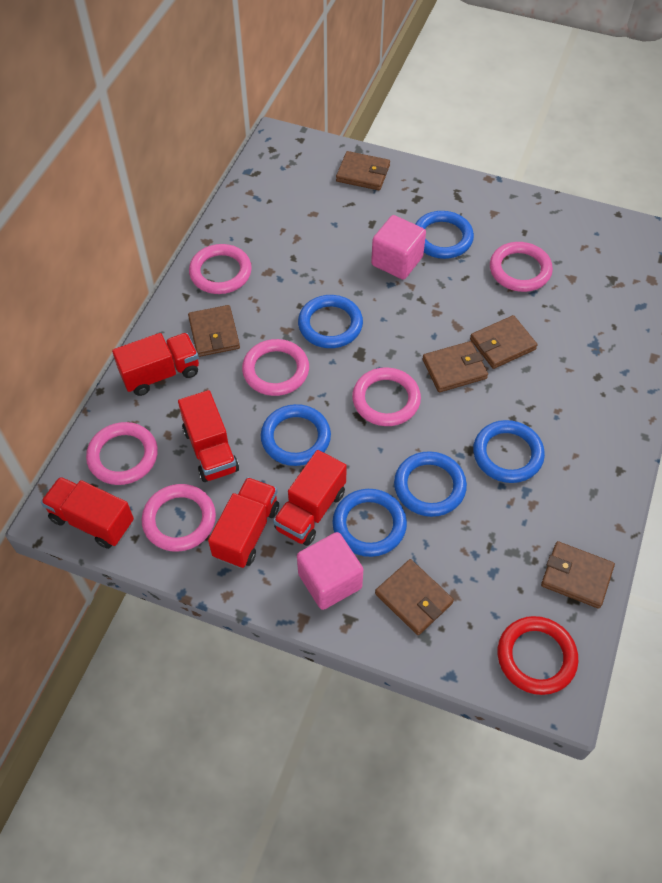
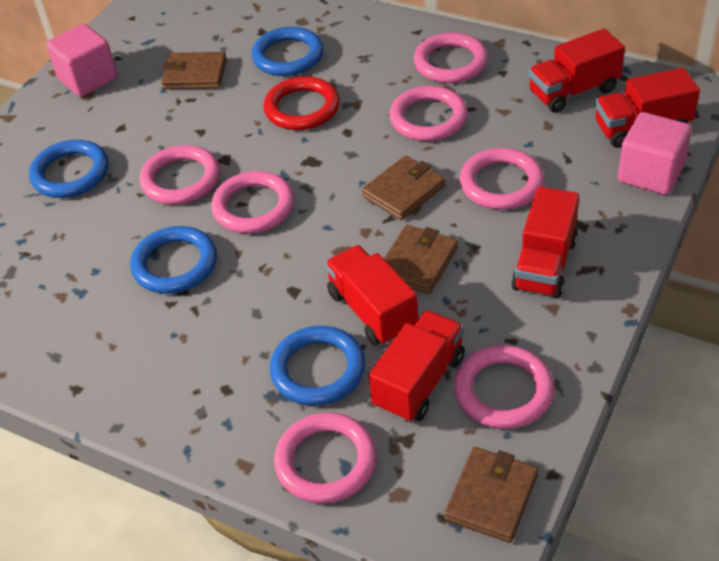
blue ring: 6 -> 4
brown wallet: 6 -> 4
pink ring: 6 -> 7

